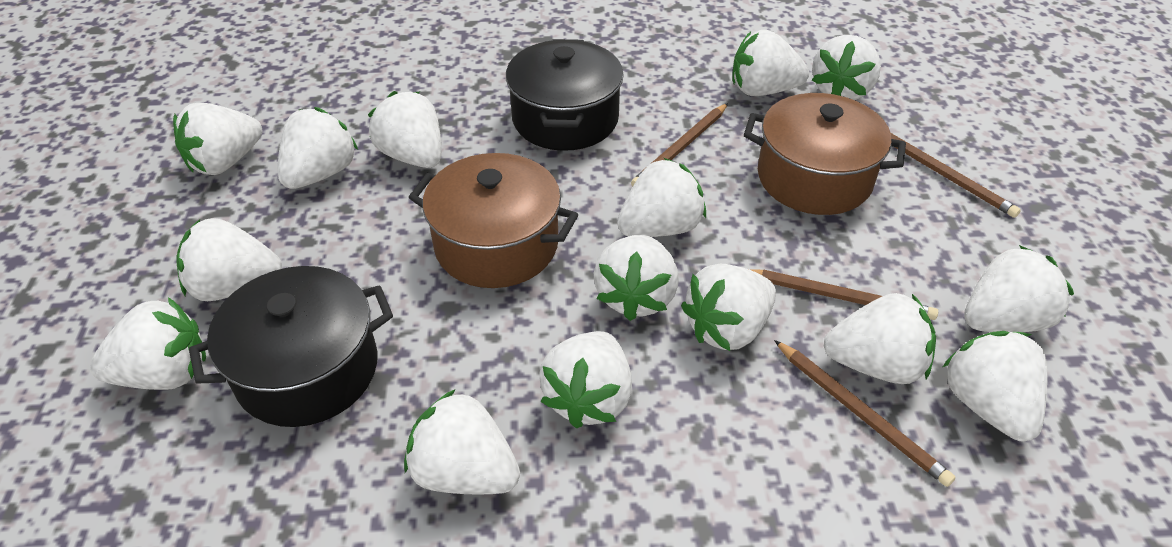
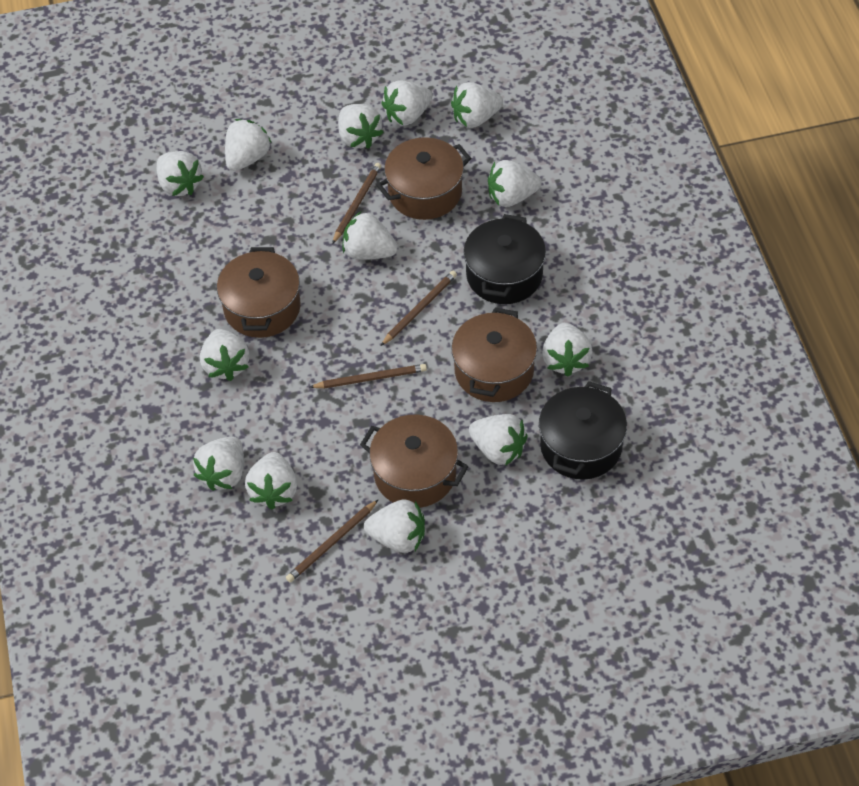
brown pot: 2 -> 4
white strawberry: 15 -> 13

